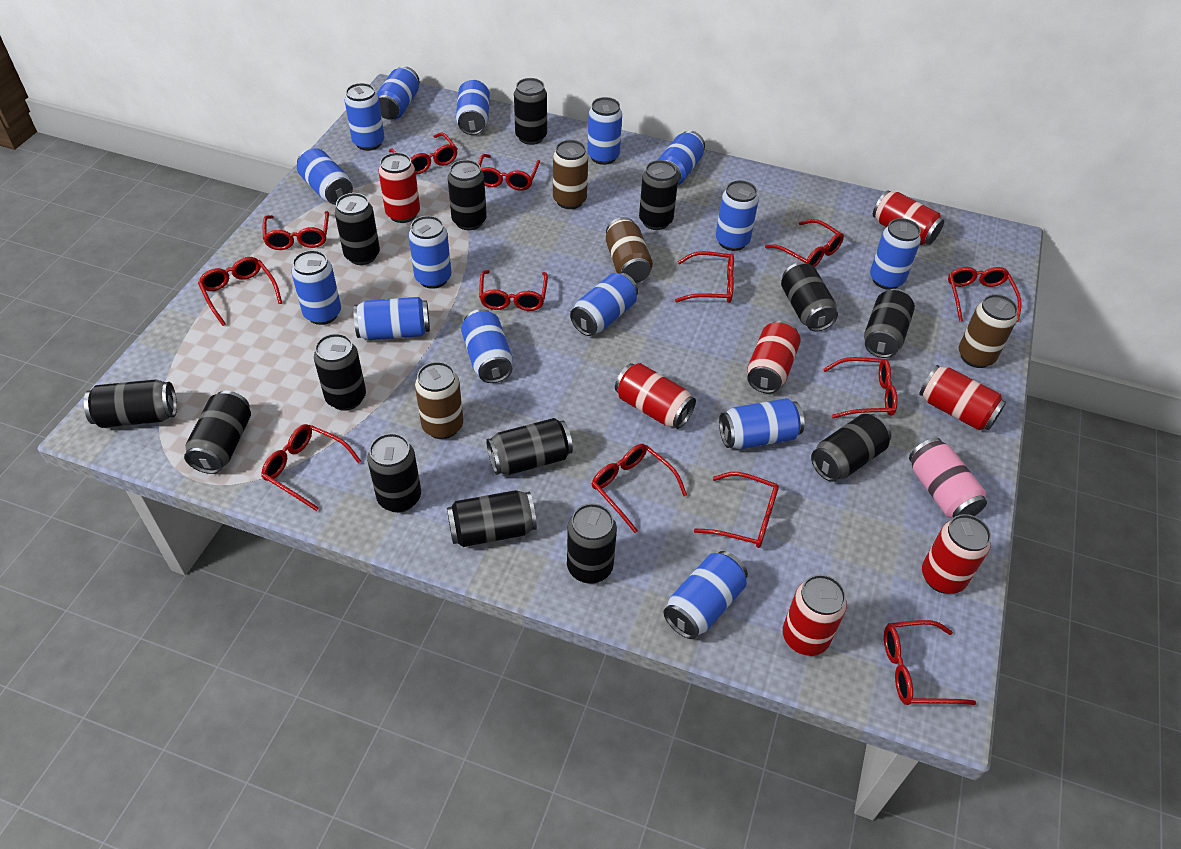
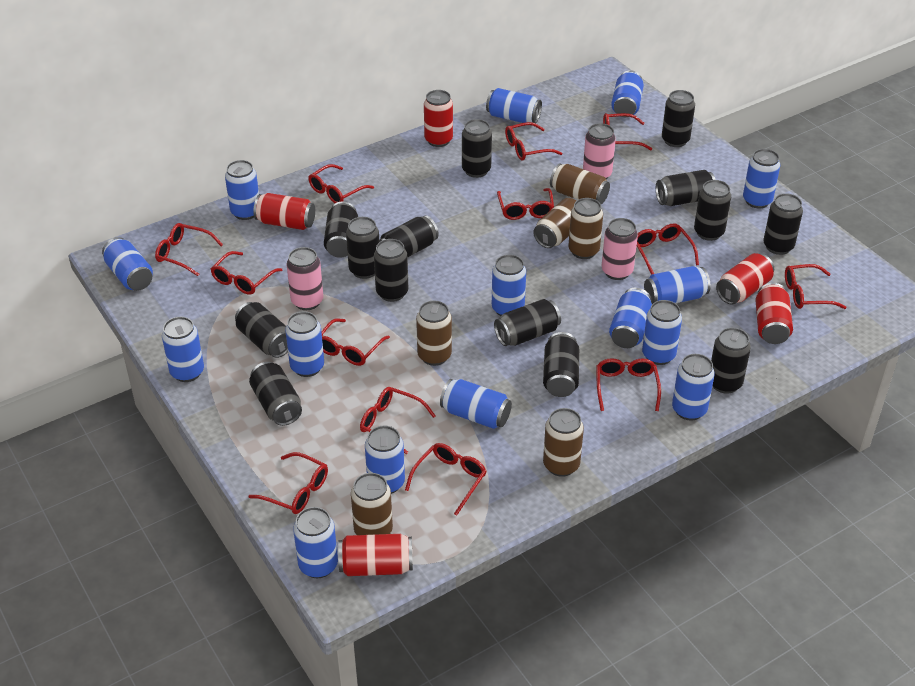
brown can: 4 -> 6
pink can: 1 -> 3
red can: 7 -> 5

